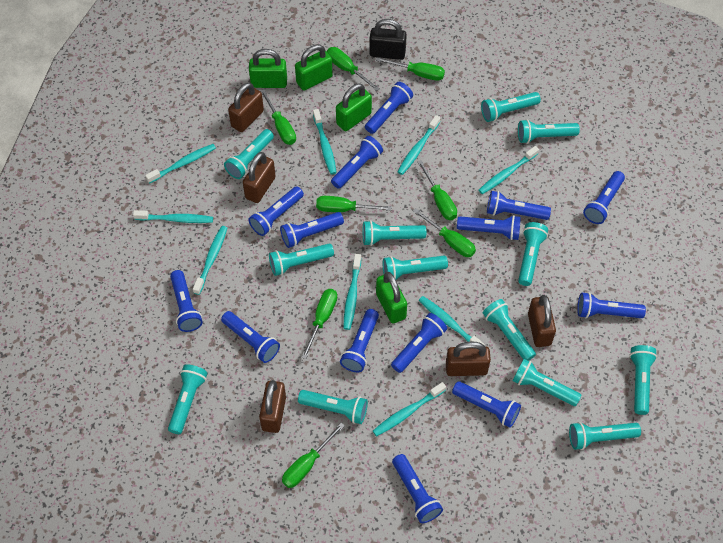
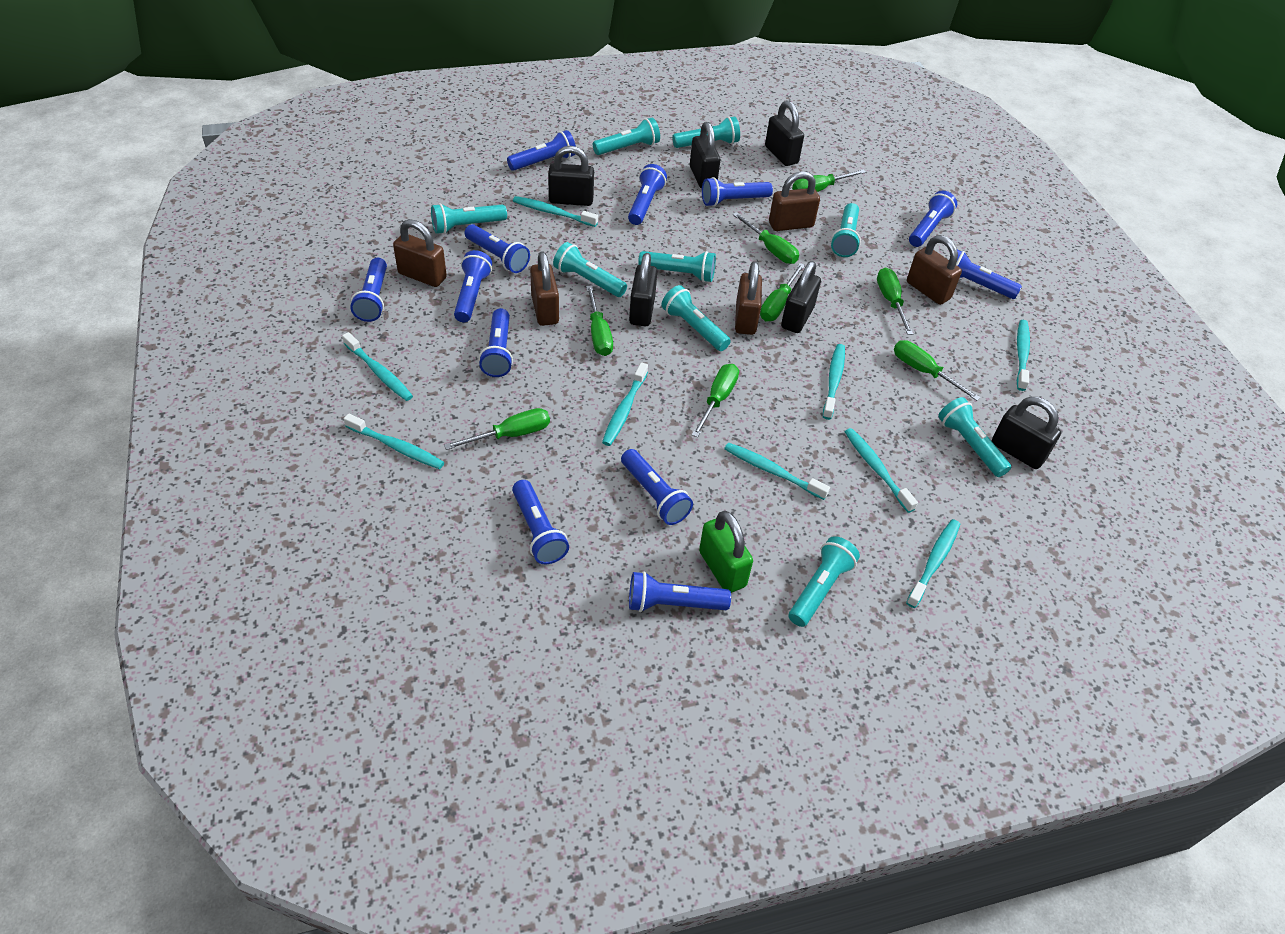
black padlock: 1 -> 6
blue flashlight: 14 -> 12
green padlock: 4 -> 1
turquoise flashlight: 13 -> 9

